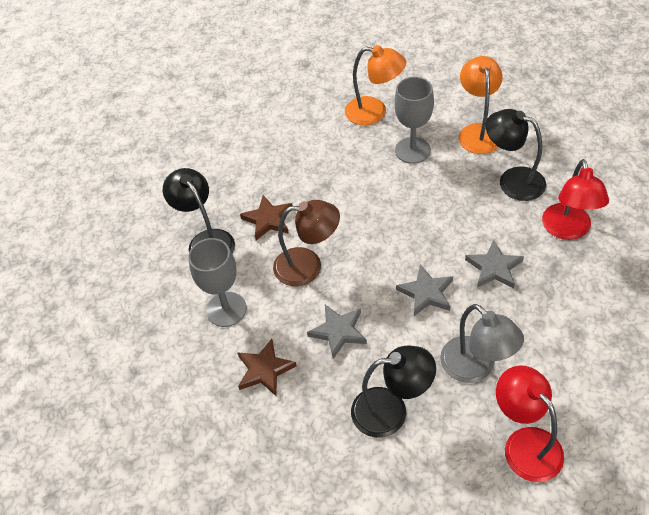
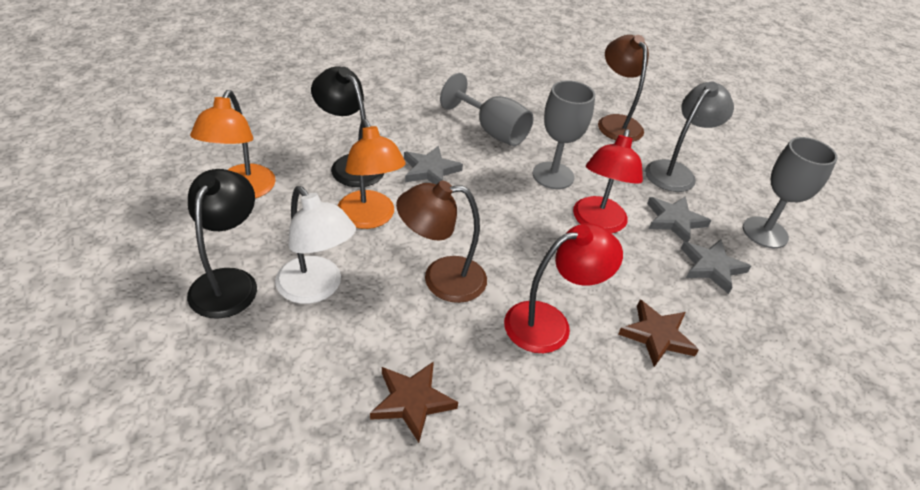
black lamp: 3 -> 2
brown lamp: 1 -> 2
grey goblet: 2 -> 3
white lamp: 0 -> 1

